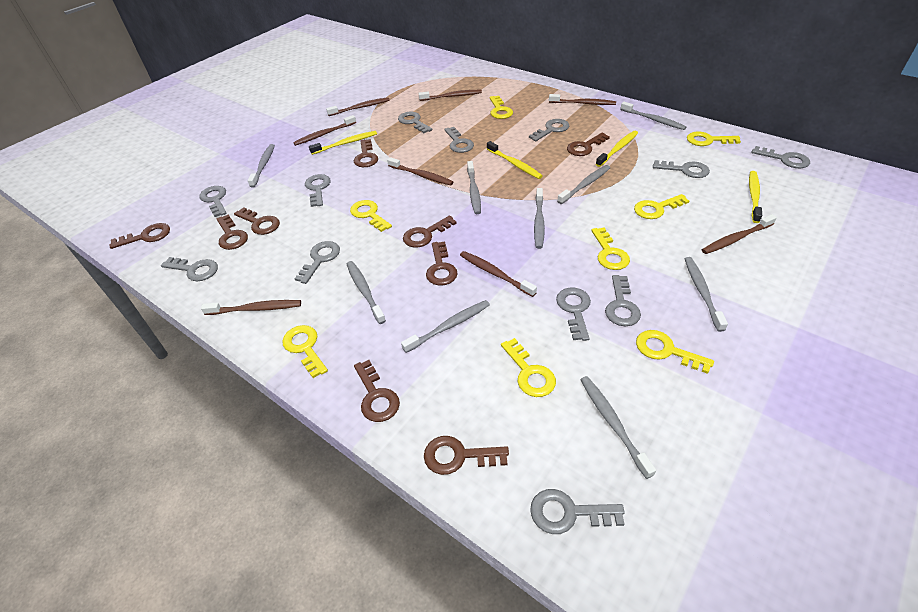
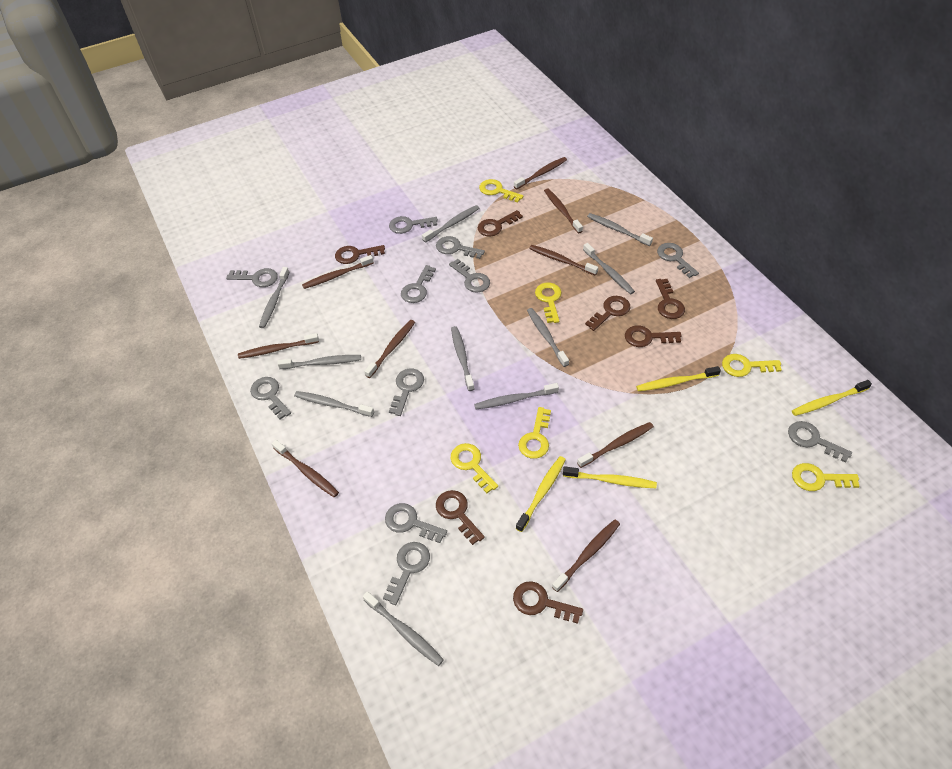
brown key: 9 -> 7
brown toothbrush: 8 -> 9
grey key: 12 -> 11
grey toothbrush: 9 -> 10
yellow key: 8 -> 6

